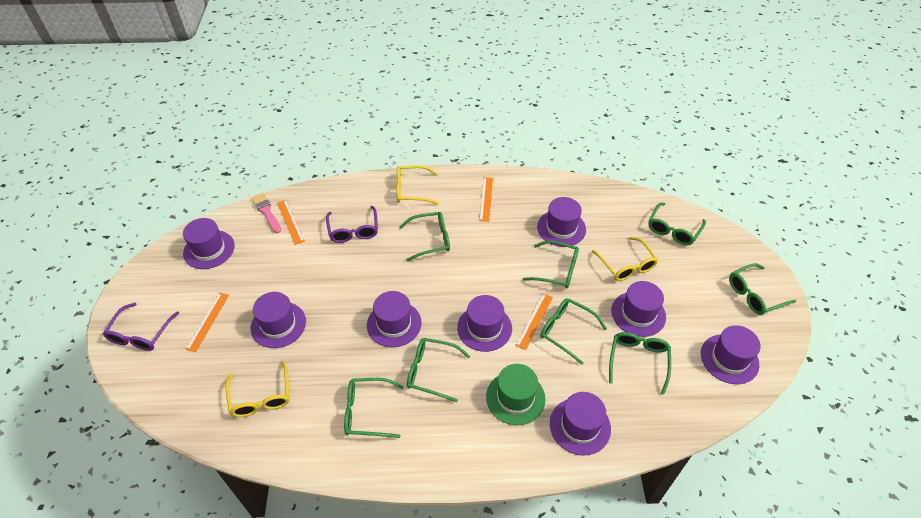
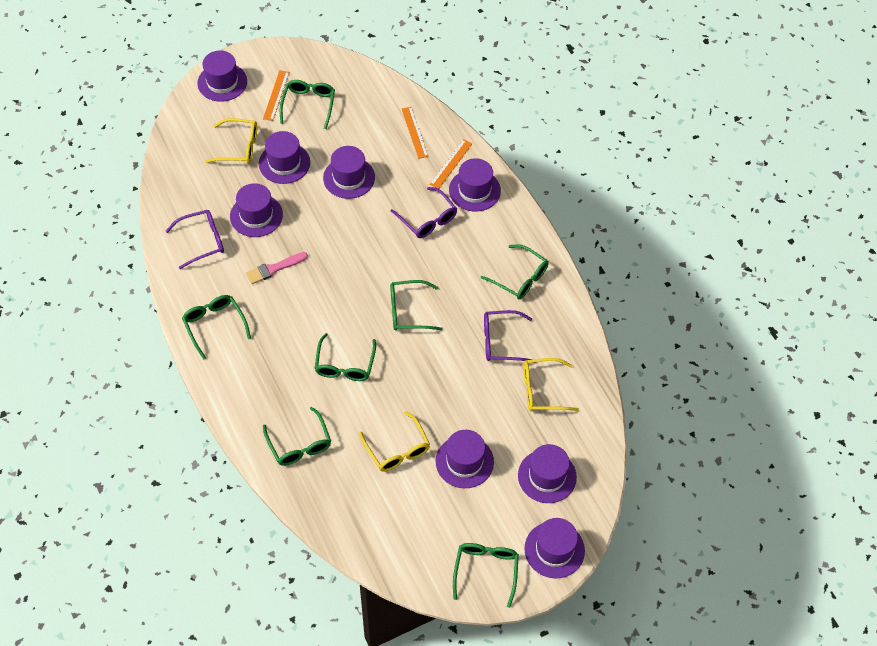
green glasses: 8 -> 7
green hat: 1 -> 0
orange ruler: 4 -> 3
purple glasses: 2 -> 3

